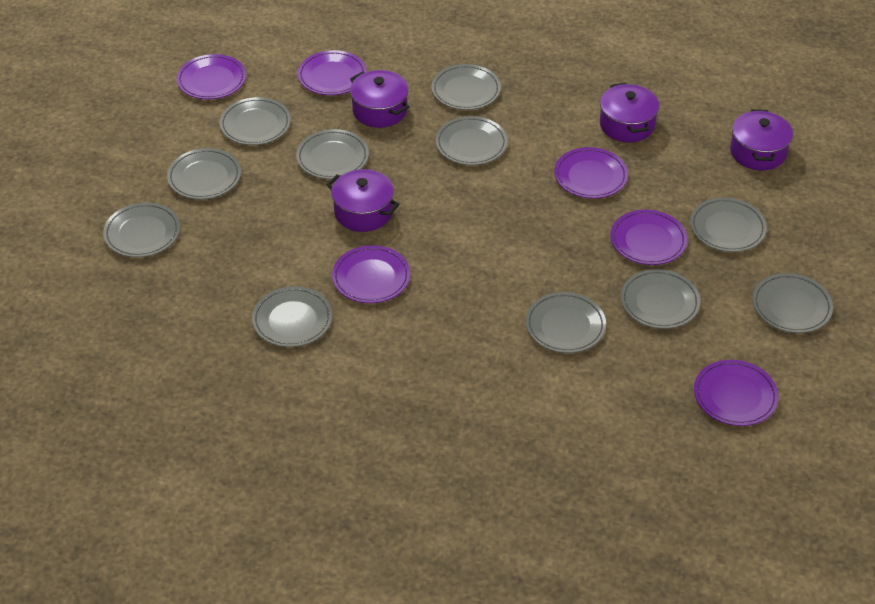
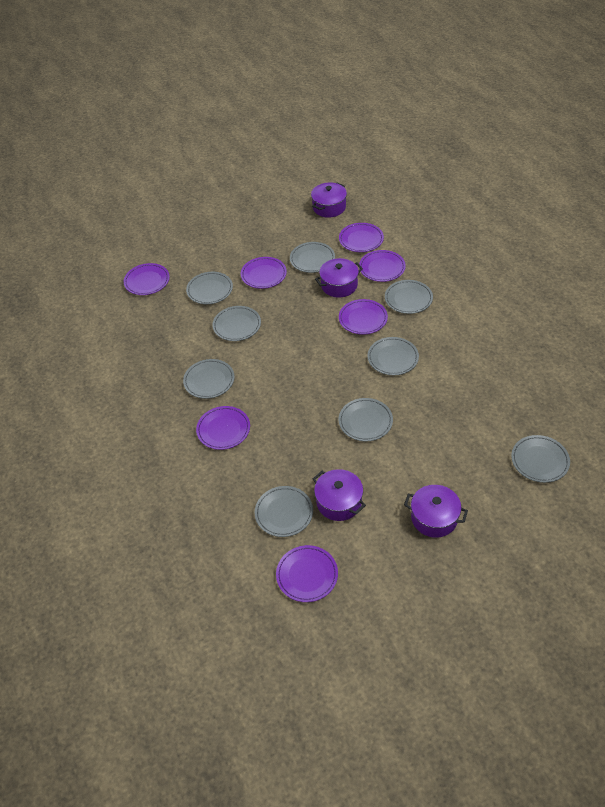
grey plate: 11 -> 9
purple plate: 6 -> 7

